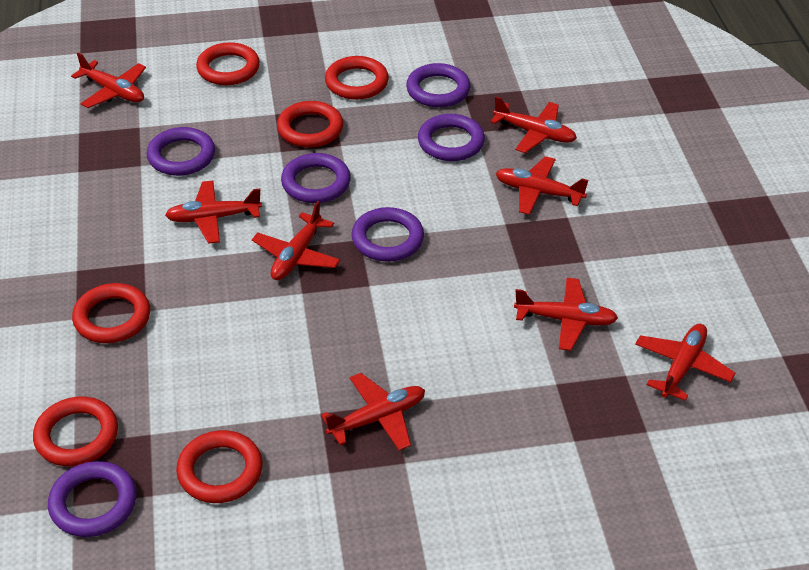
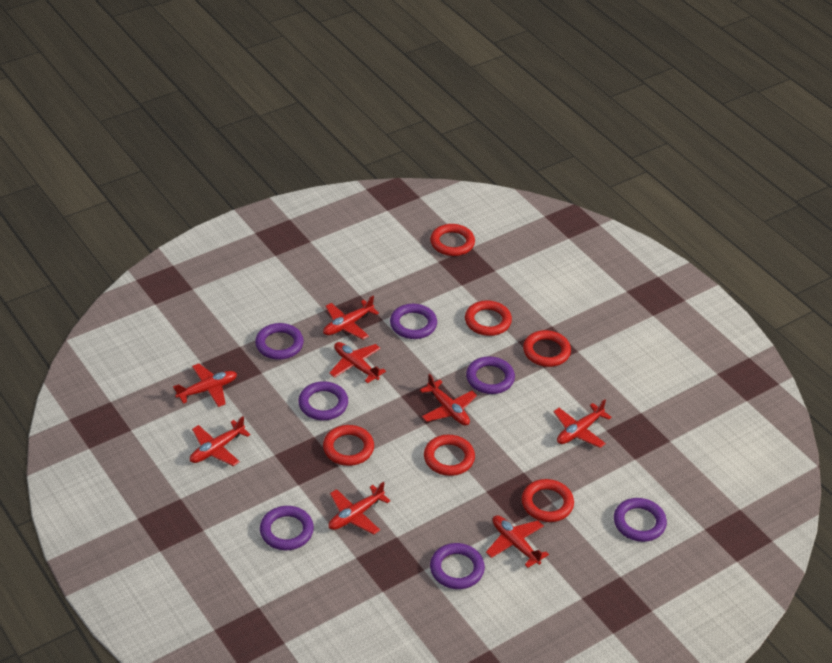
purple ring: 6 -> 7

